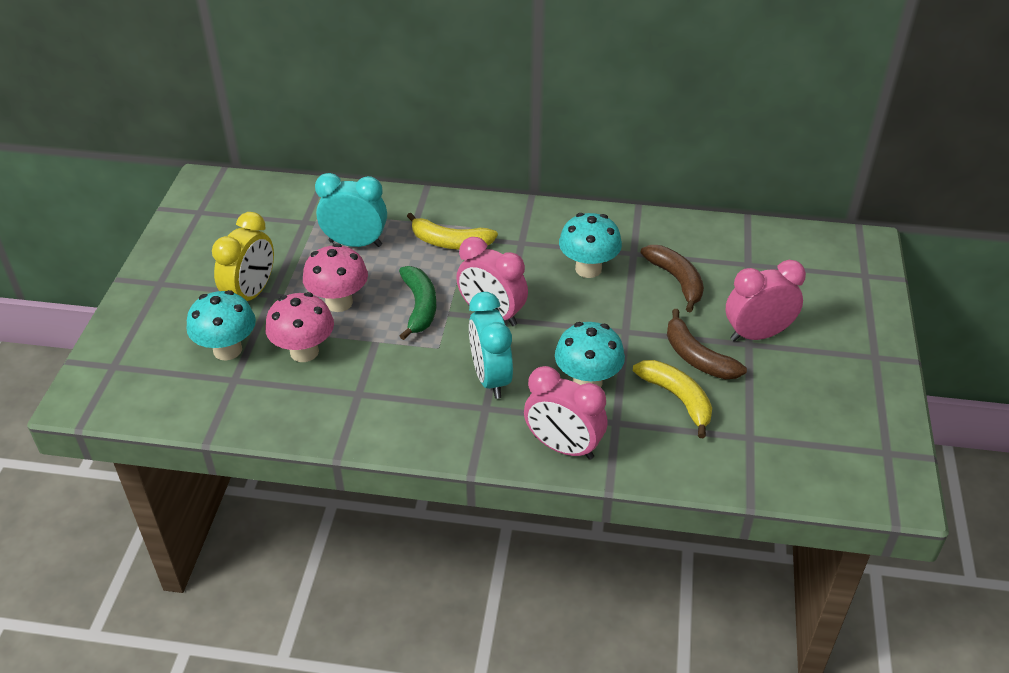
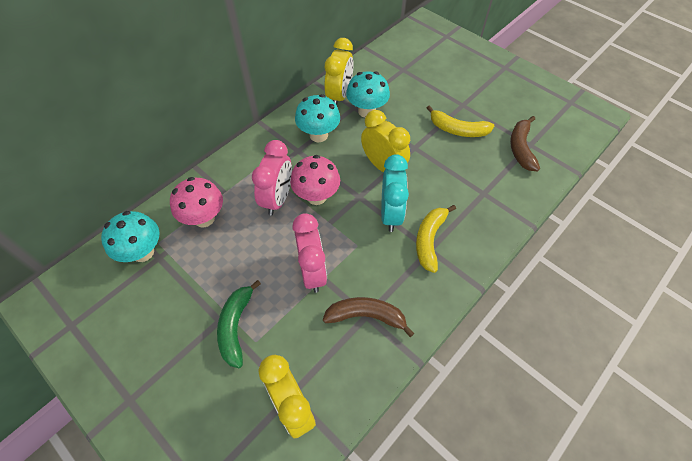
pink clock: 3 -> 2
turquoise clock: 2 -> 1
yellow clock: 1 -> 3

